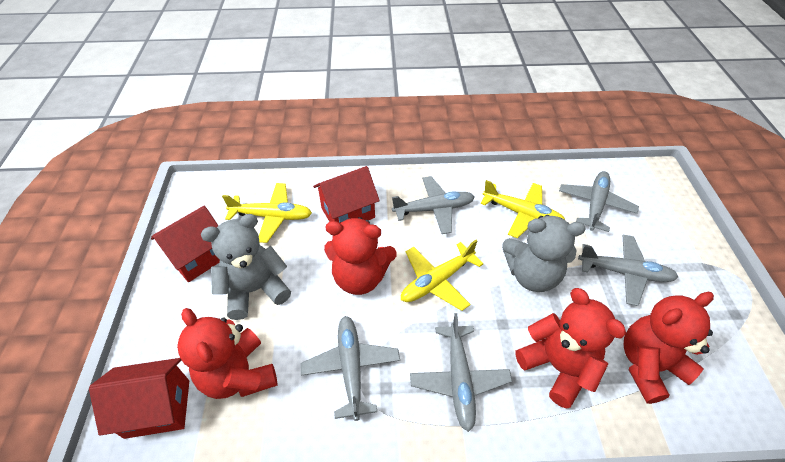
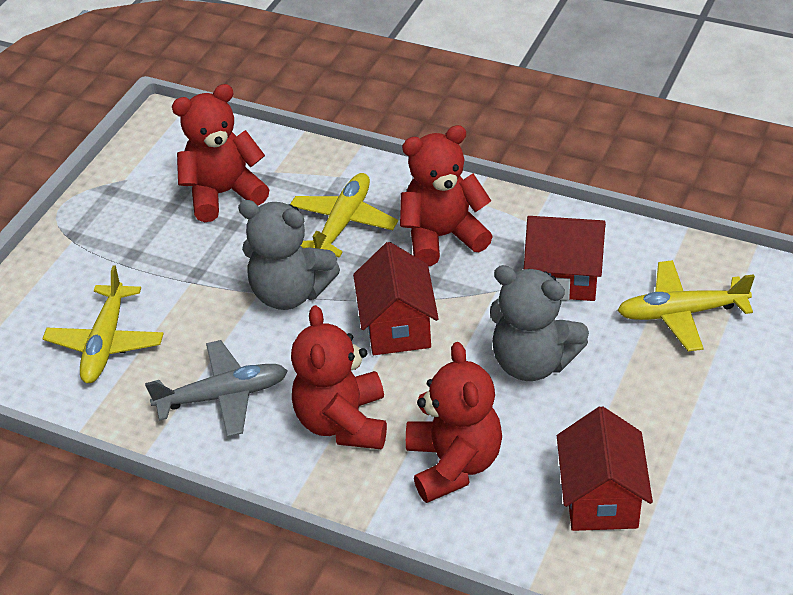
grey plane: 5 -> 1

